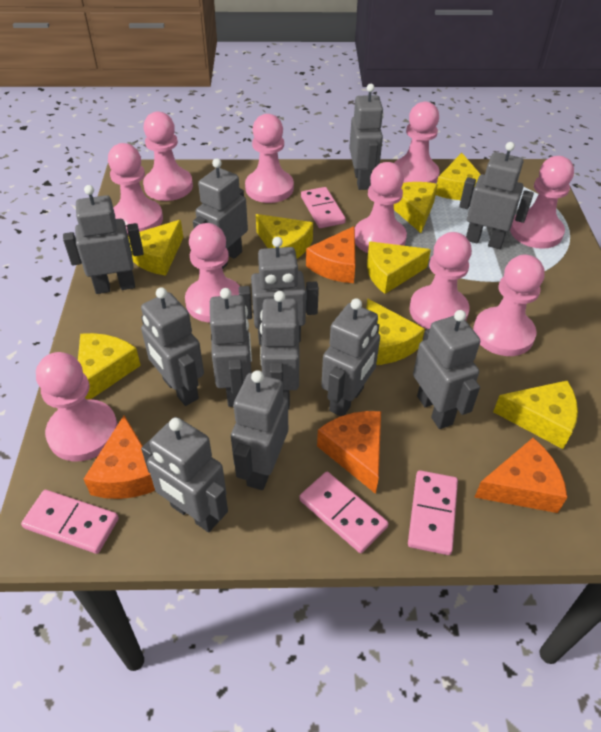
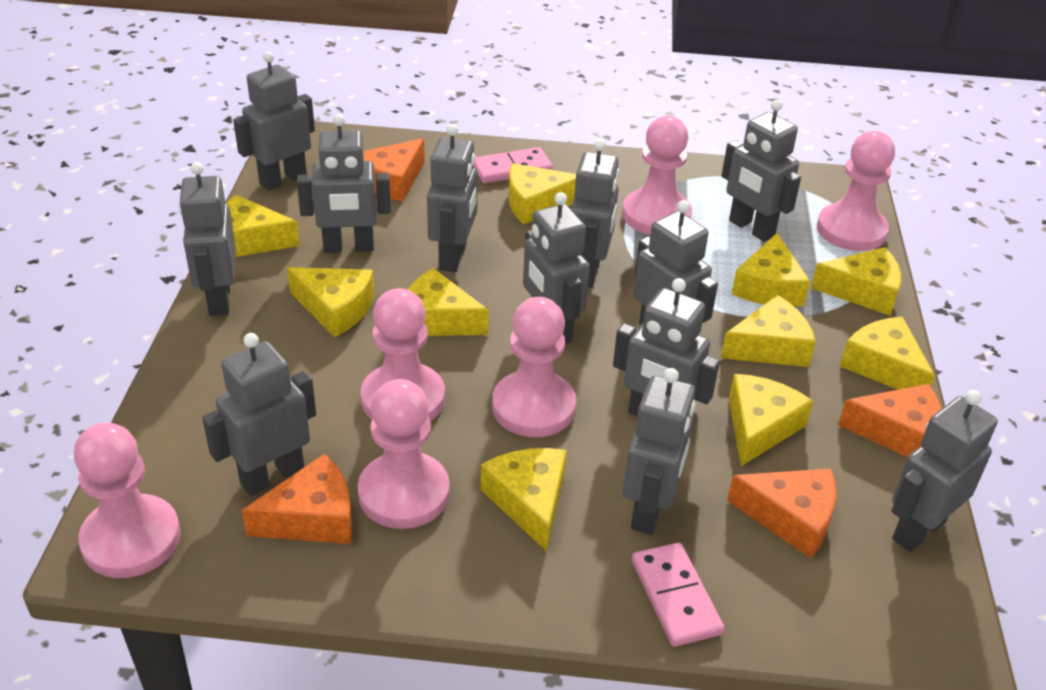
pink domino: 4 -> 2
pink pawn: 10 -> 6
yellow cheese: 8 -> 10

